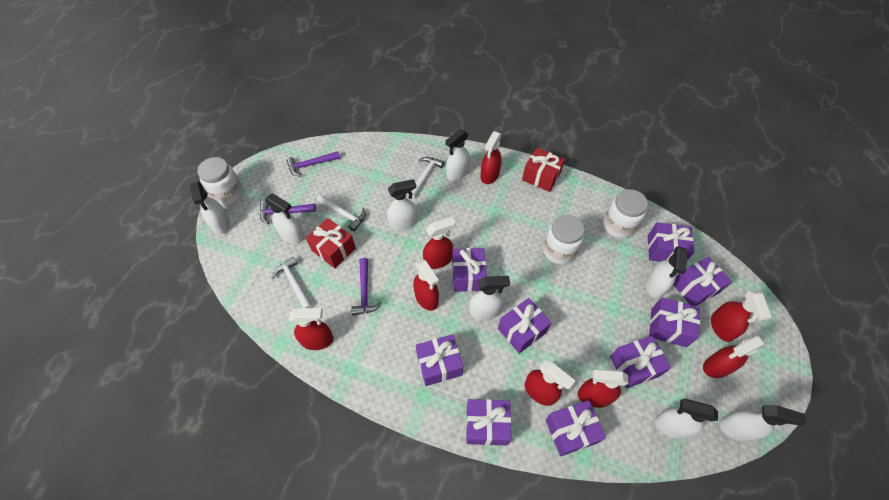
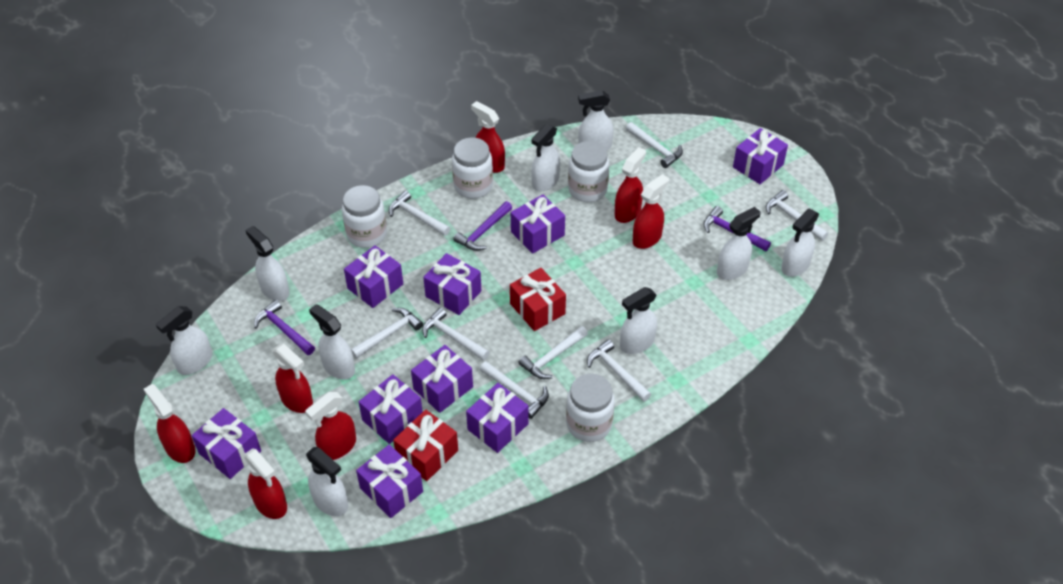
red spray bottle: 8 -> 7
white hammer: 3 -> 8
white jar: 3 -> 4
white spray bottle: 8 -> 9

